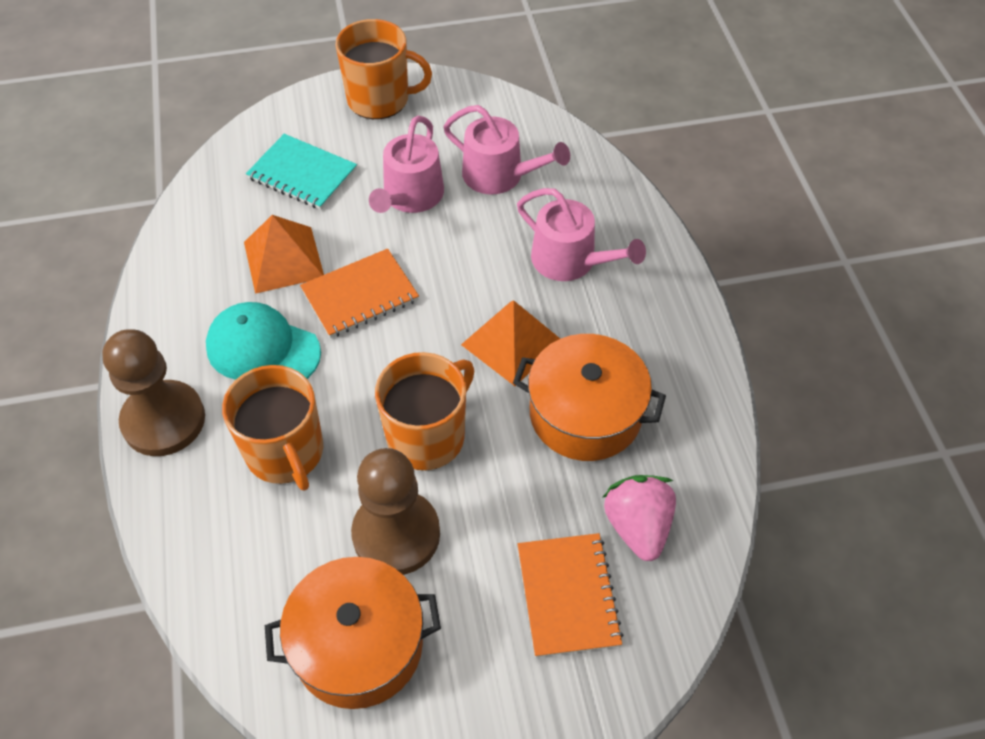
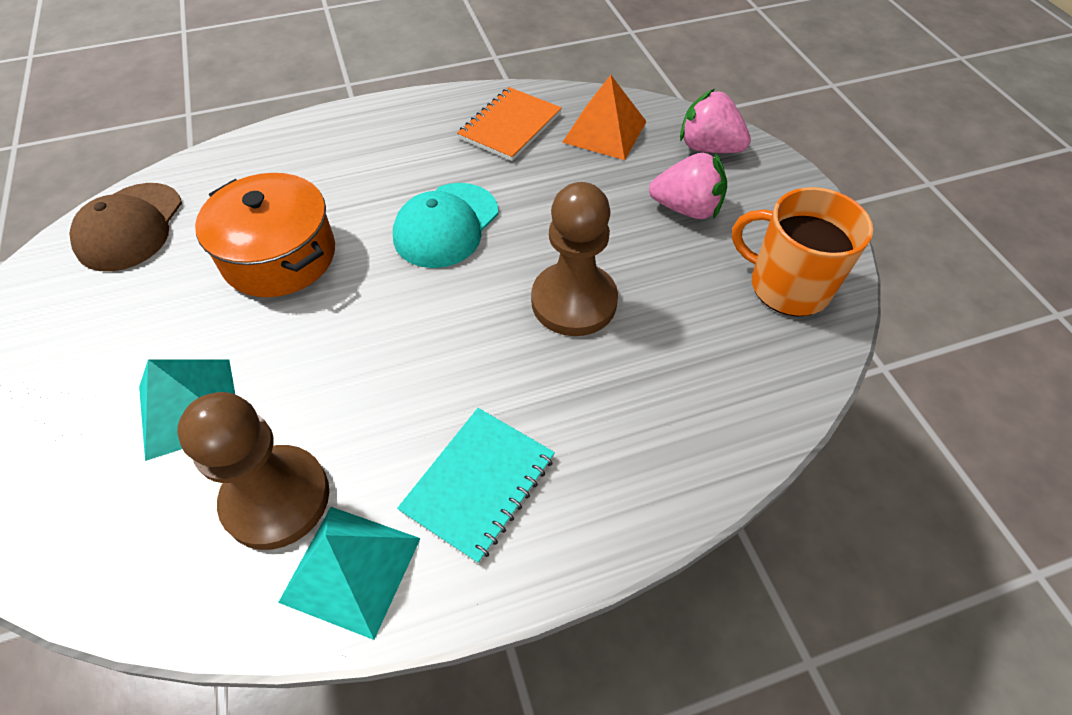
brown cap: 0 -> 1
orange mug: 3 -> 1
orange notebook: 2 -> 1
orange pot: 2 -> 1
orange pyramid: 2 -> 1
pink strawberry: 1 -> 2
pink watering can: 3 -> 0
turquoise pyramid: 0 -> 2

